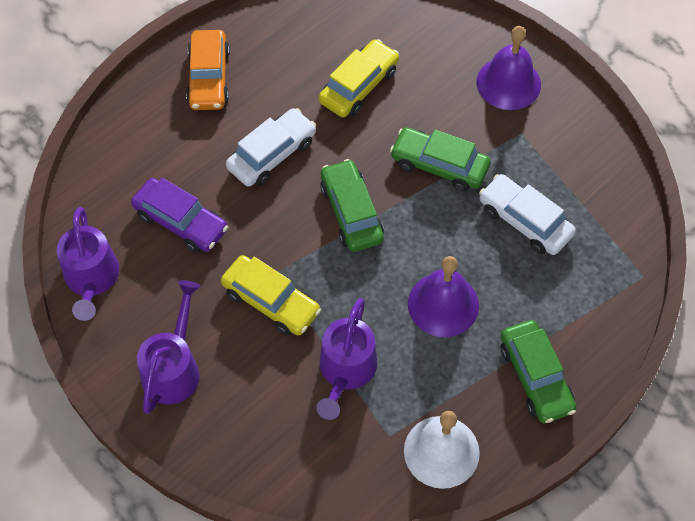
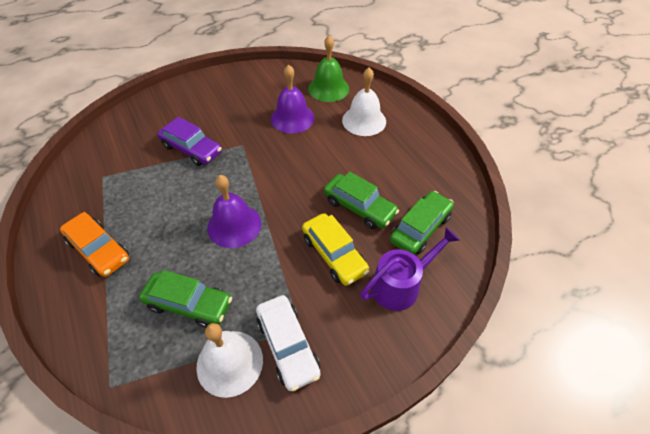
green bell: 0 -> 1
purple watering can: 3 -> 1
white bell: 1 -> 2
white car: 2 -> 1
yellow car: 2 -> 1

